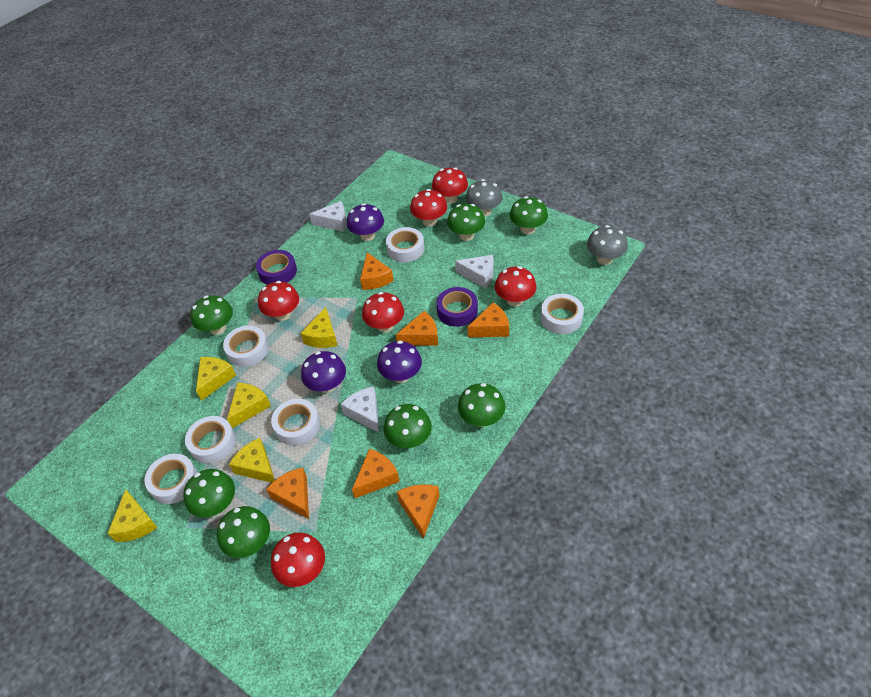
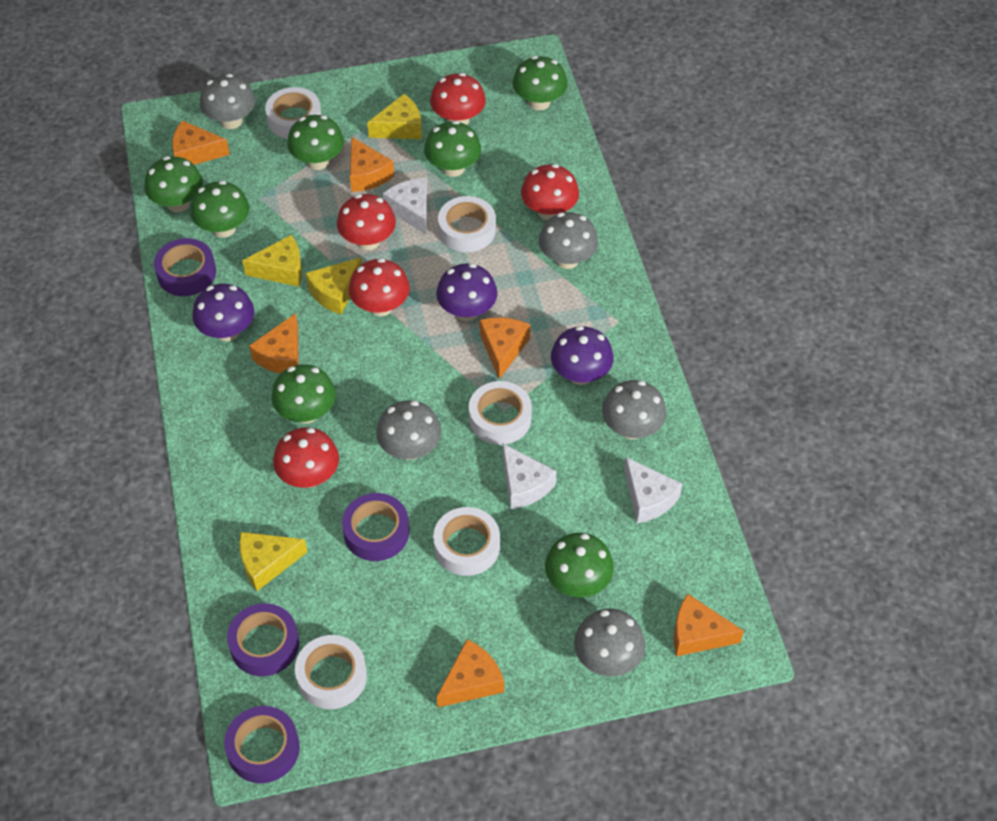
grey mushroom: 2 -> 5
purple tape: 2 -> 4
red mushroom: 6 -> 5
white tape: 6 -> 5
yellow cheese: 5 -> 4

